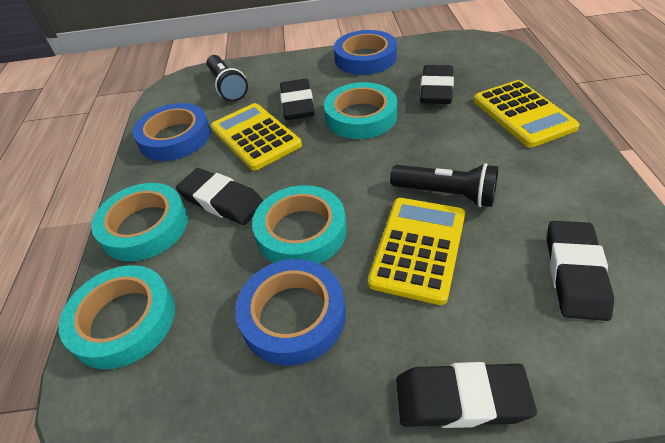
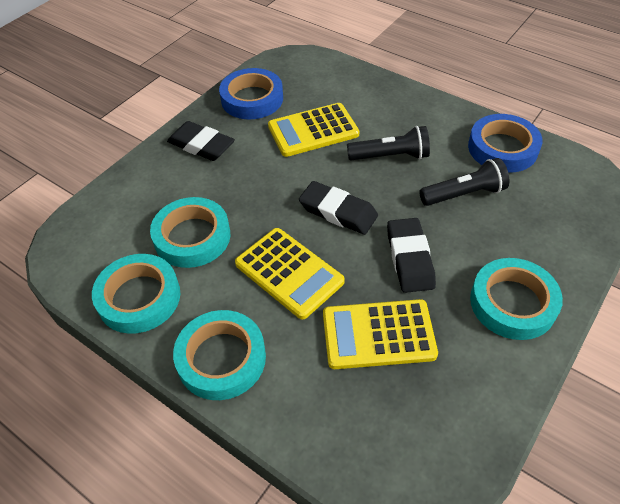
black eraser: 5 -> 3
blue tape: 3 -> 2

